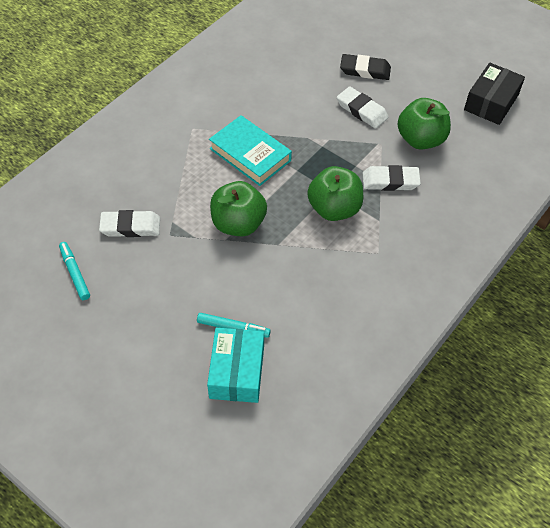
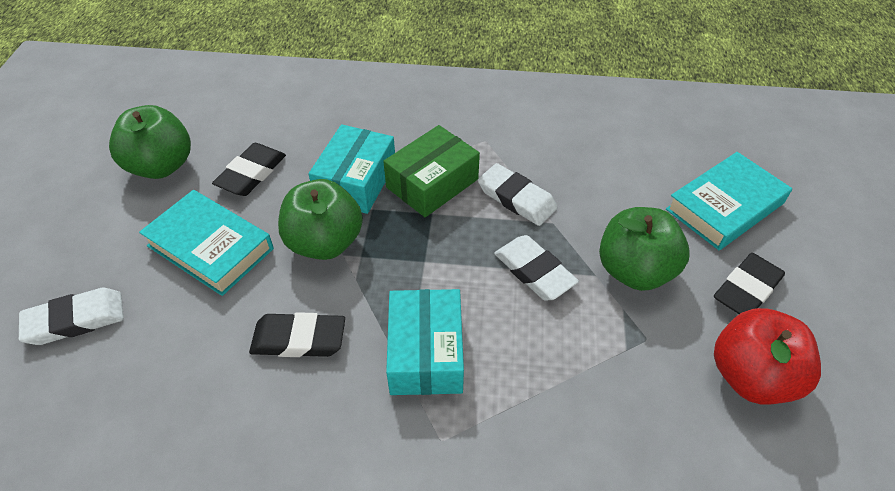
black box: 1 -> 0
black eraser: 1 -> 3
green box: 0 -> 1
red apple: 0 -> 1
turquoise book: 1 -> 2
turquoise box: 1 -> 2
turquoise marker: 2 -> 0

